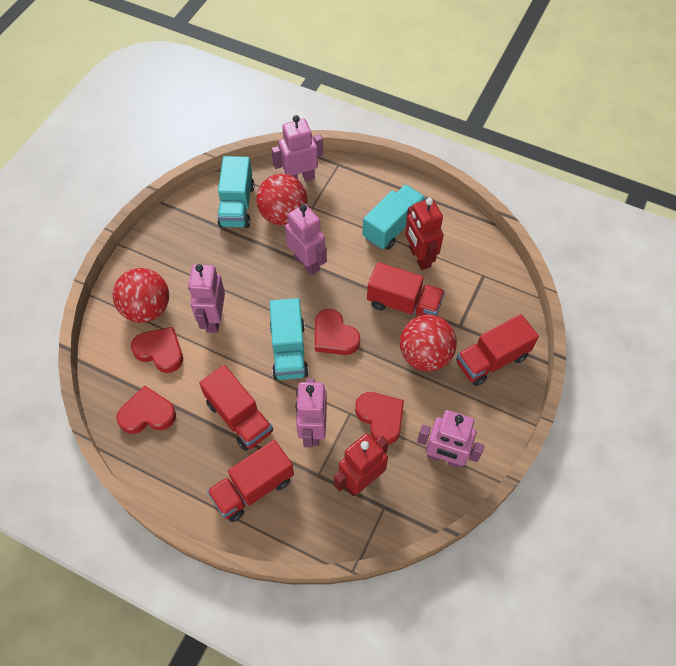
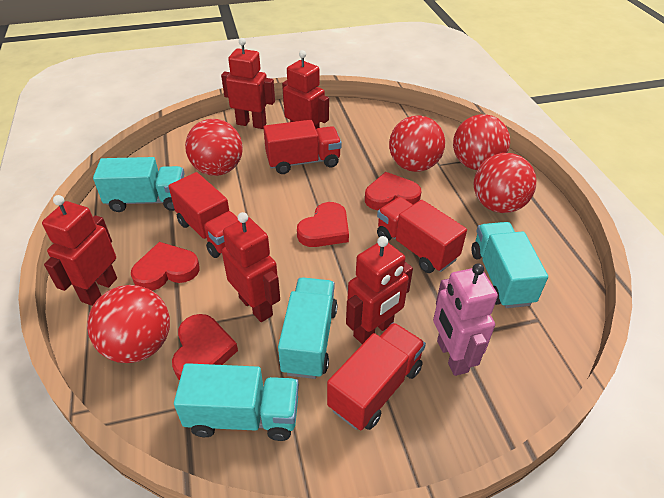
pink robot: 5 -> 1
red ball: 3 -> 5
red robot: 2 -> 5
turquoise truck: 3 -> 4

